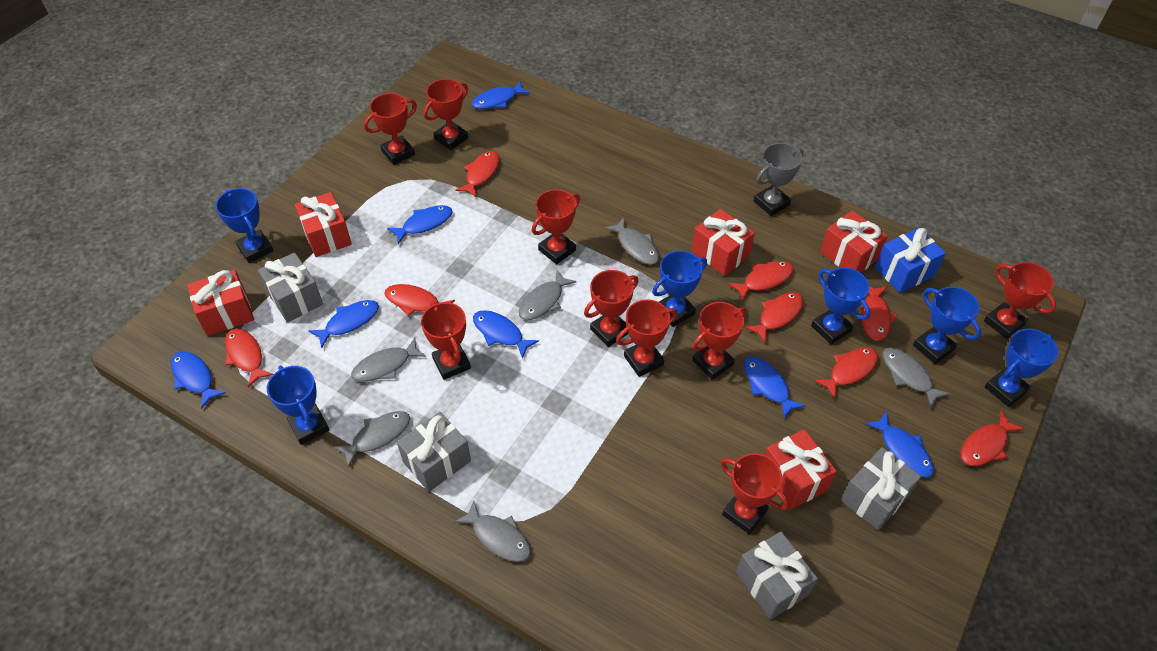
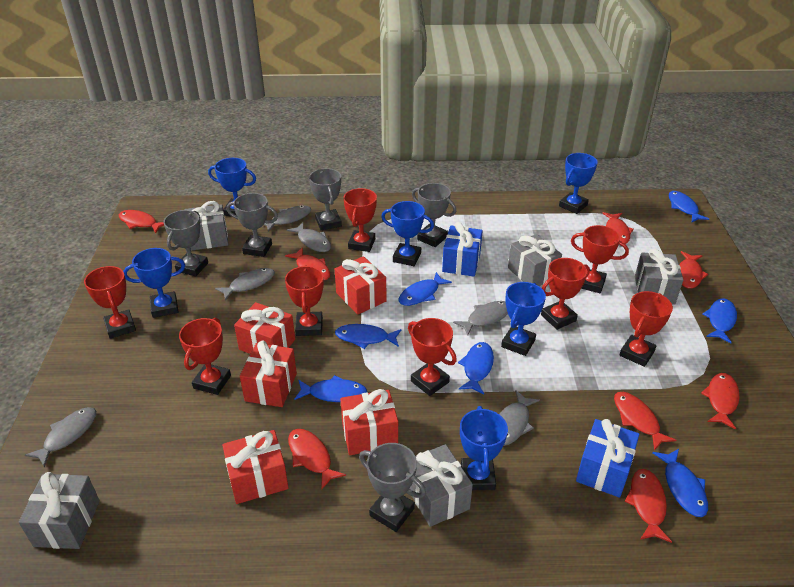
blue gift: 1 -> 2
grey gift: 4 -> 5
grey trophy: 1 -> 5
red trophy: 9 -> 8

